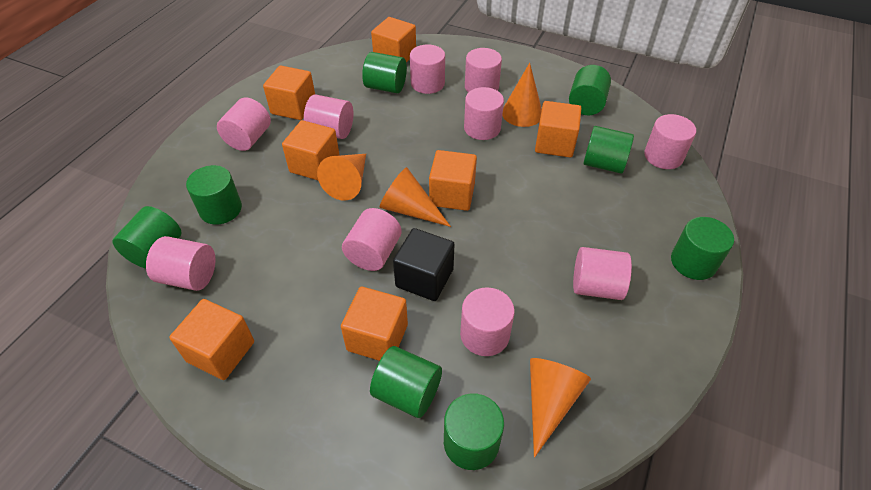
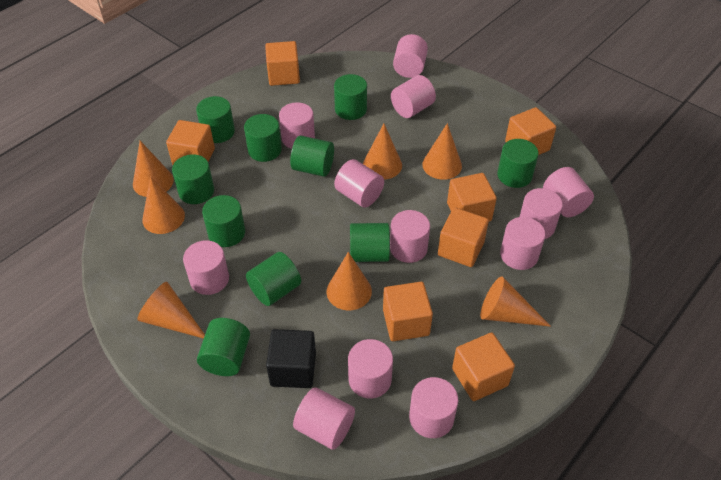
green cylinder: 8 -> 10
orange cone: 4 -> 7
pink cylinder: 10 -> 12

